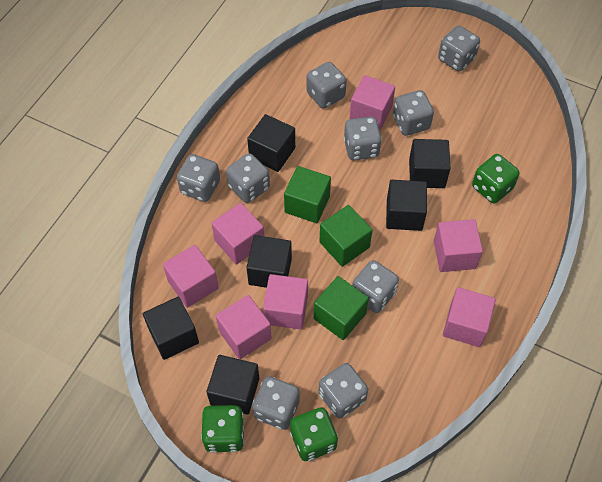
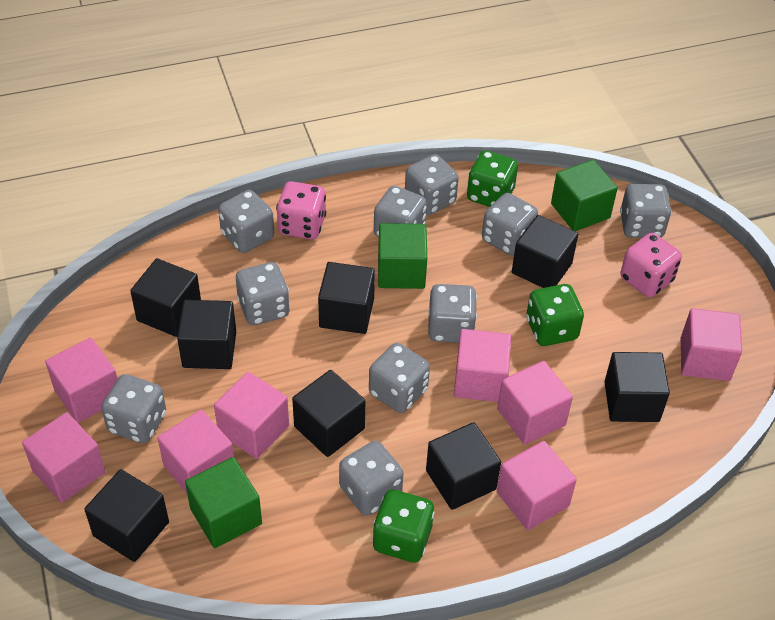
black cube: 6 -> 8
grey dice: 9 -> 10
pink cube: 7 -> 8
pink dice: 0 -> 2

